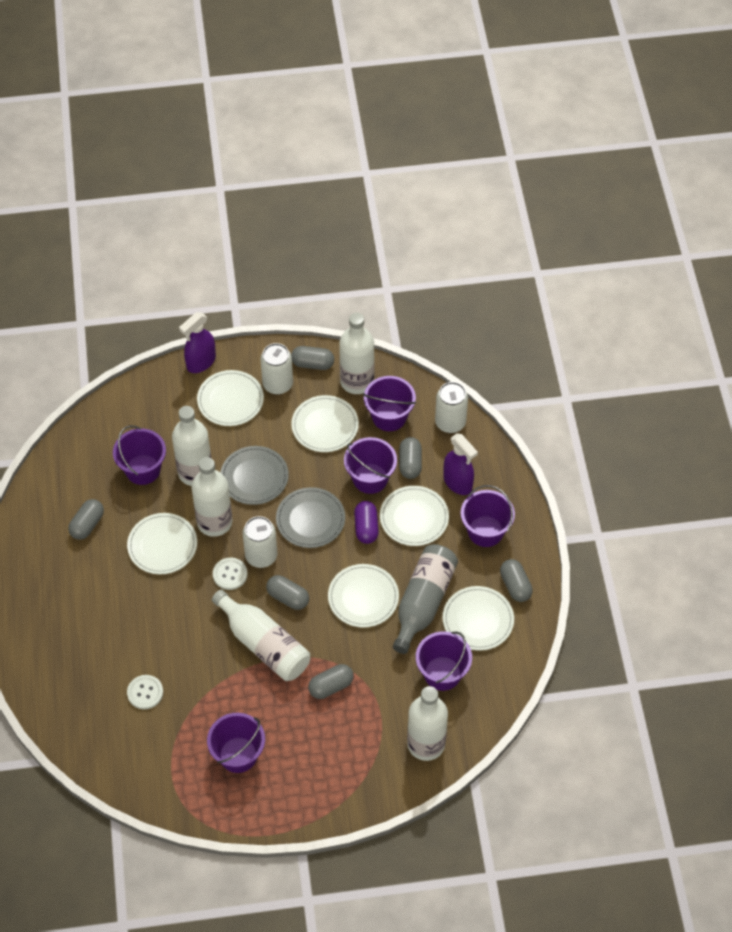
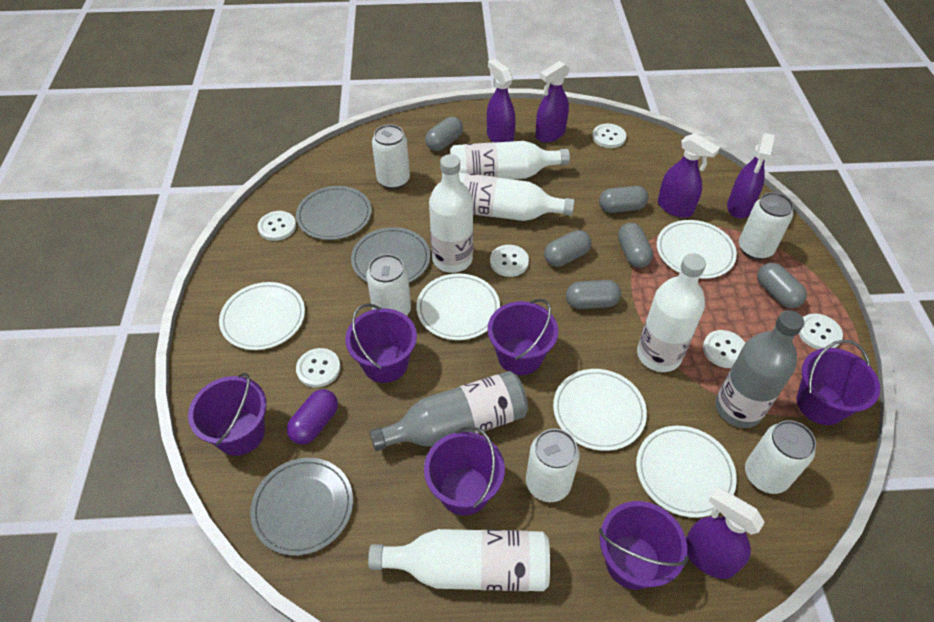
grey bottle: 1 -> 2
grey plate: 2 -> 3
purple spray bottle: 2 -> 5
white button: 2 -> 6
white can: 3 -> 5
white plate: 6 -> 5

